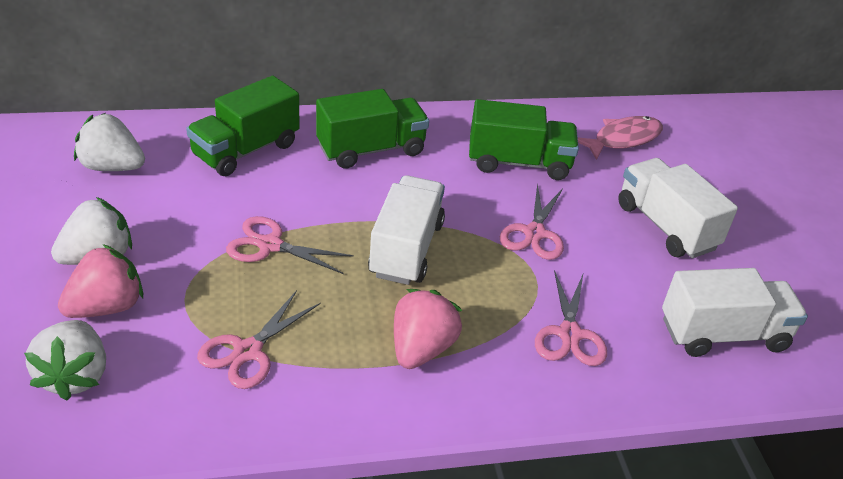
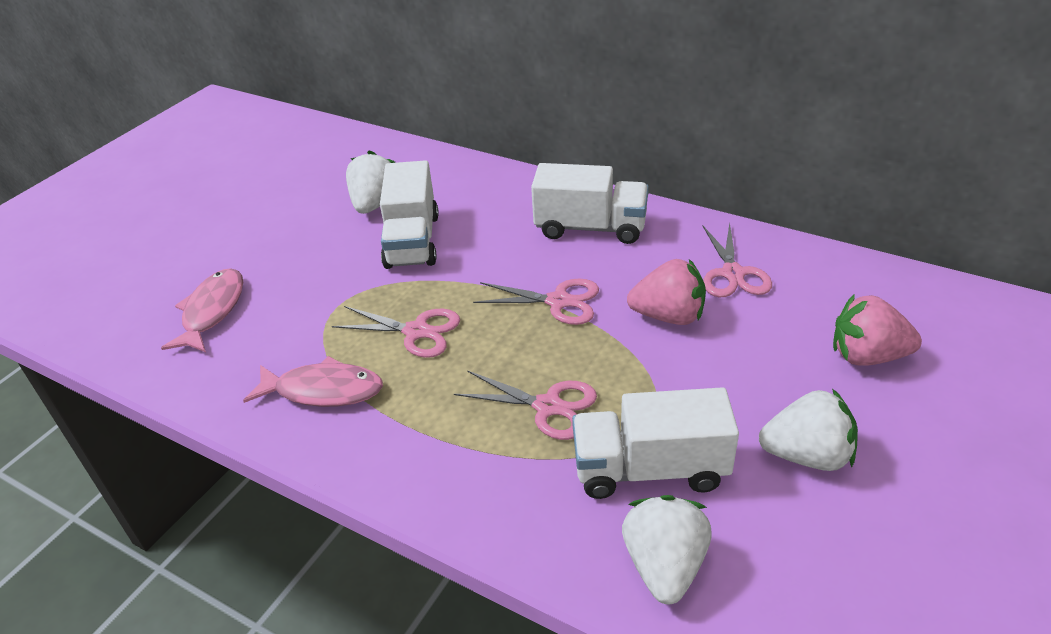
green truck: 3 -> 0
pink fish: 1 -> 2

